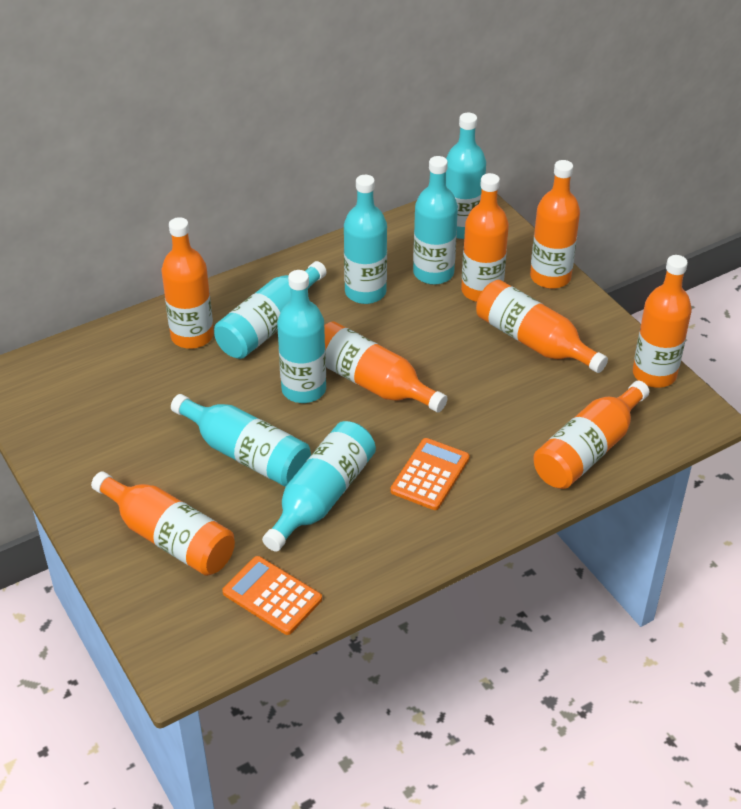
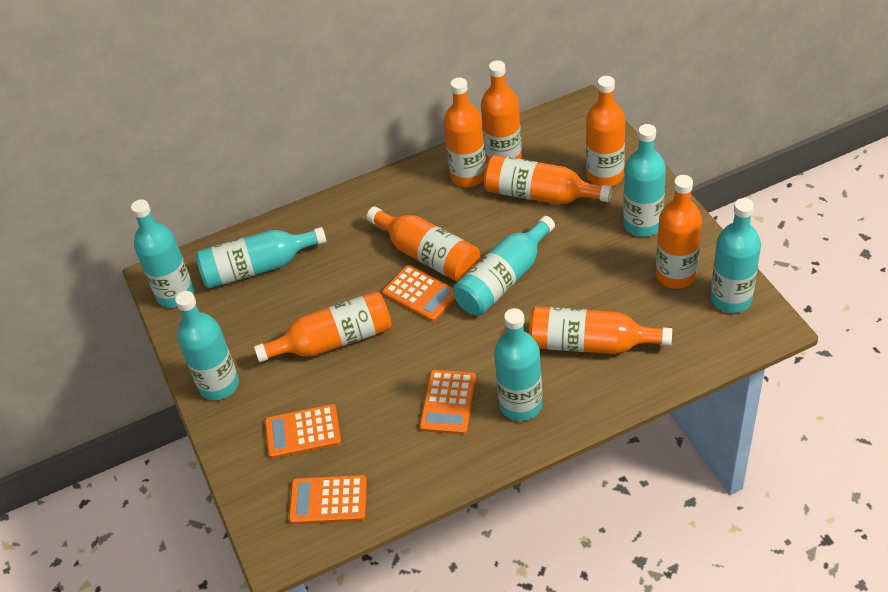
orange calculator: 2 -> 4

